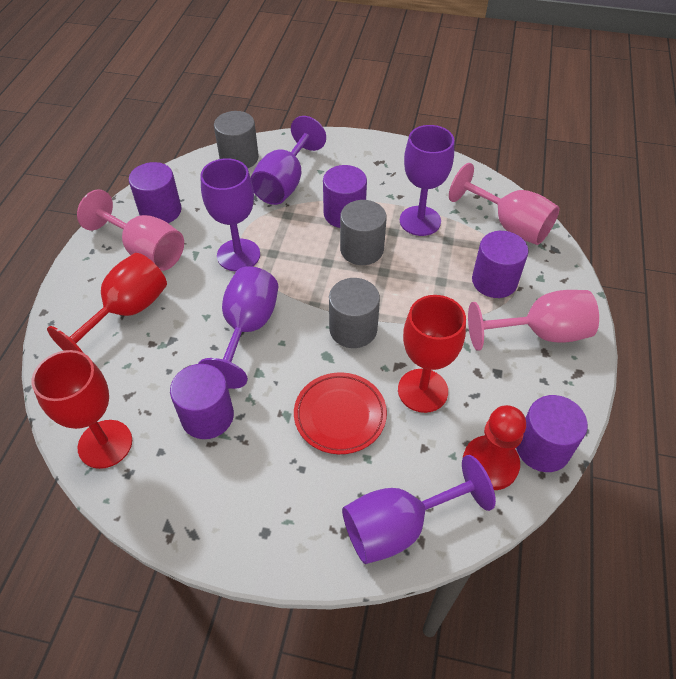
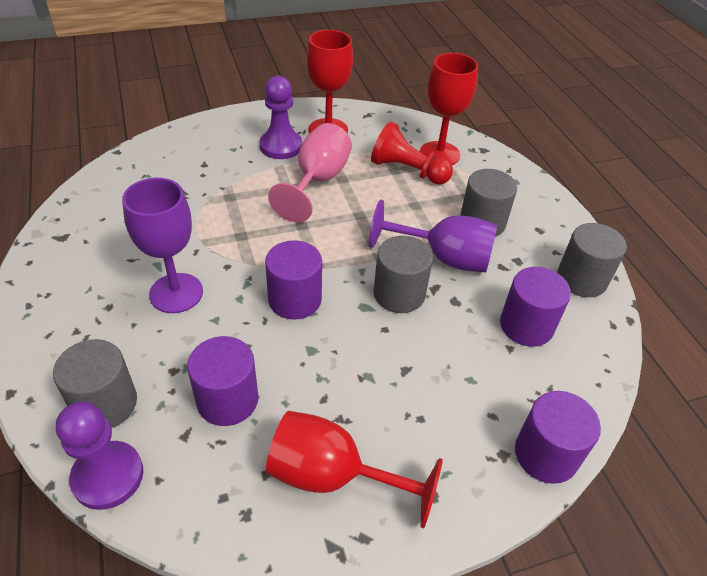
grey cylinder: 3 -> 4
pink goblet: 3 -> 1
purple cylinder: 5 -> 4
purple goblet: 5 -> 2
purple pawn: 0 -> 2
red plate: 1 -> 0

